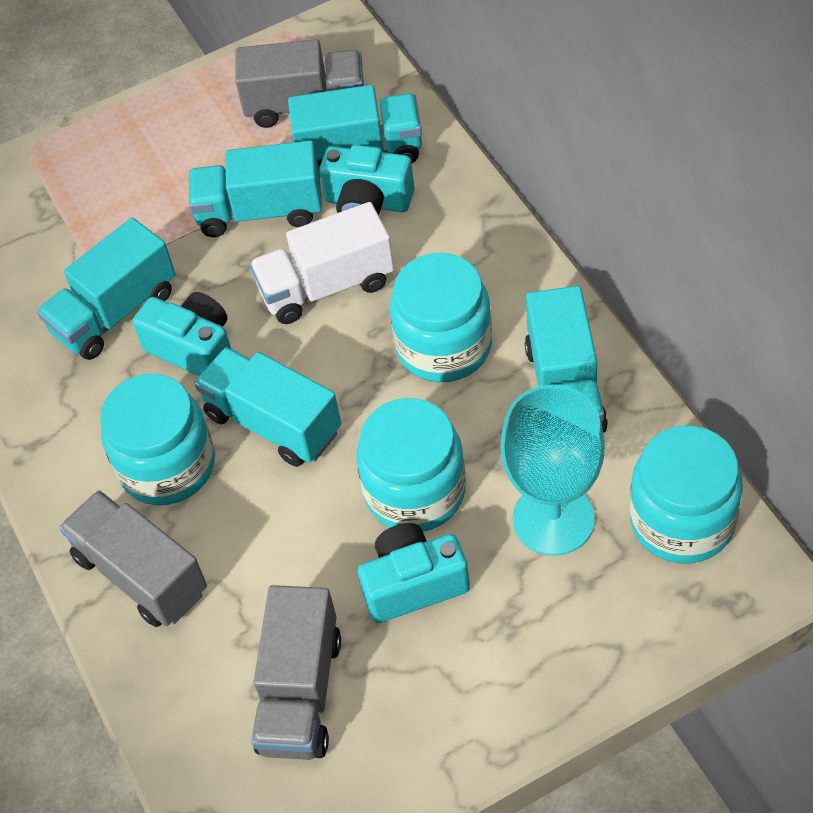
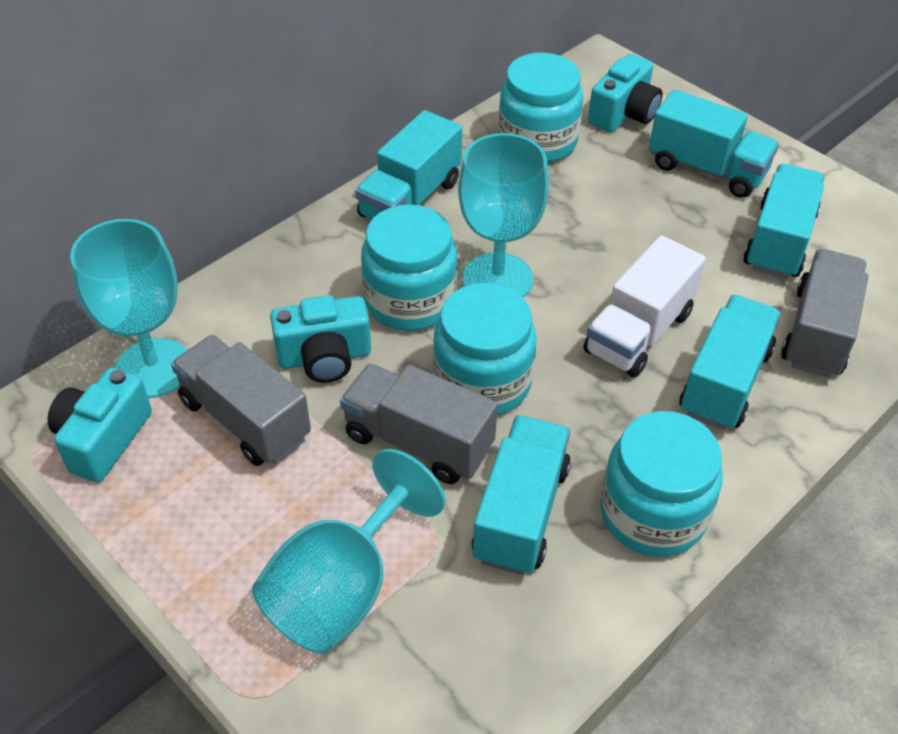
turquoise goblet: 1 -> 3

